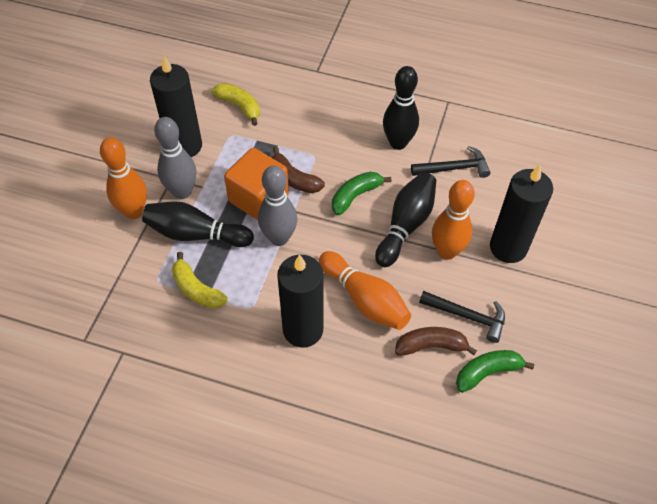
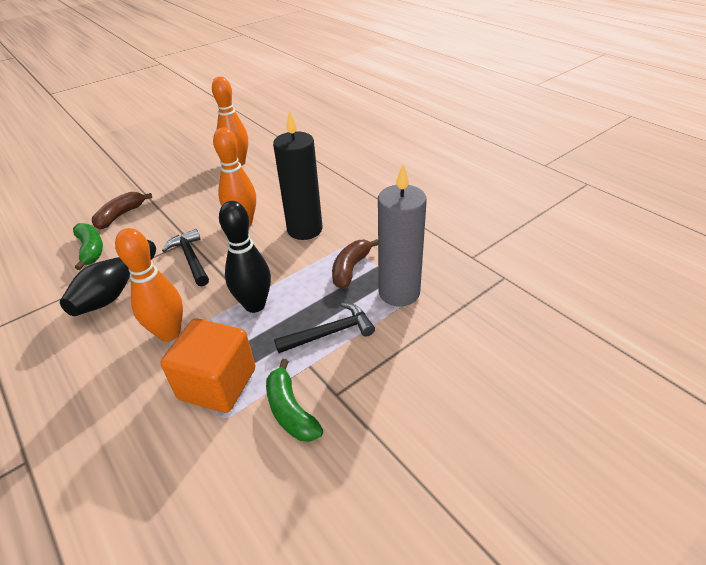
black bowling pin: 3 -> 2
black candle: 3 -> 1
grey bowling pin: 2 -> 0
grey candle: 0 -> 1
yellow banana: 2 -> 0

